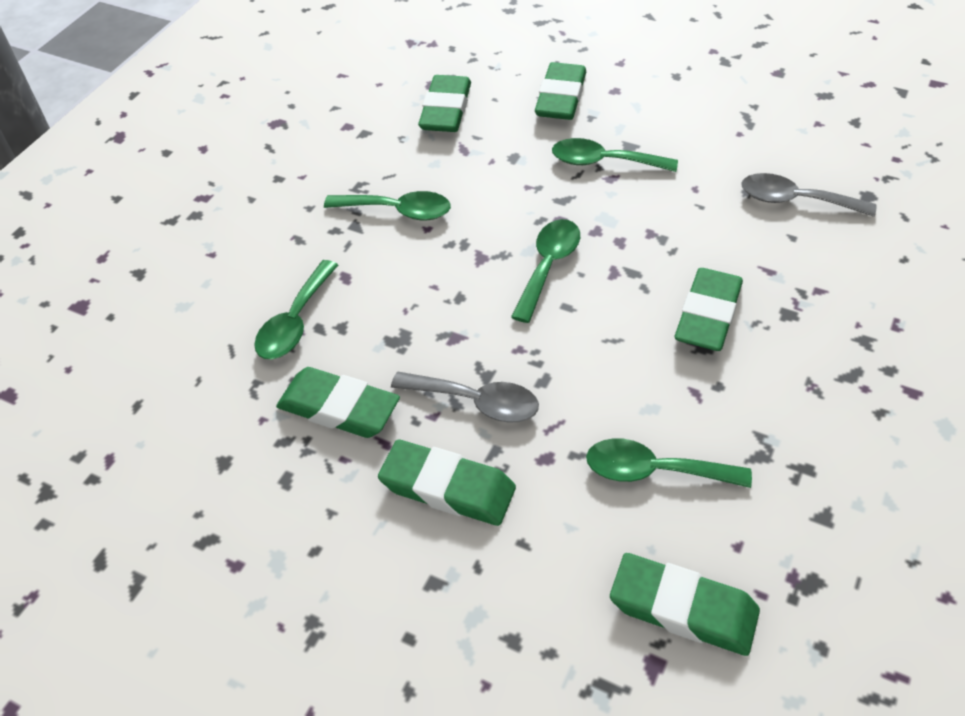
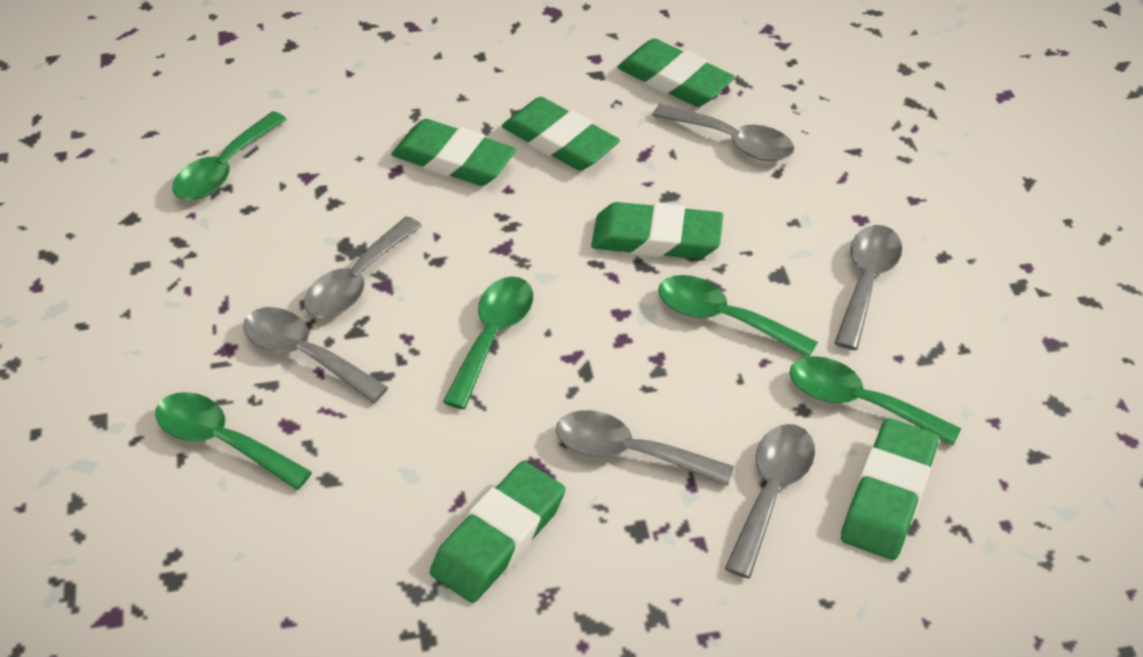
grey spoon: 2 -> 6

